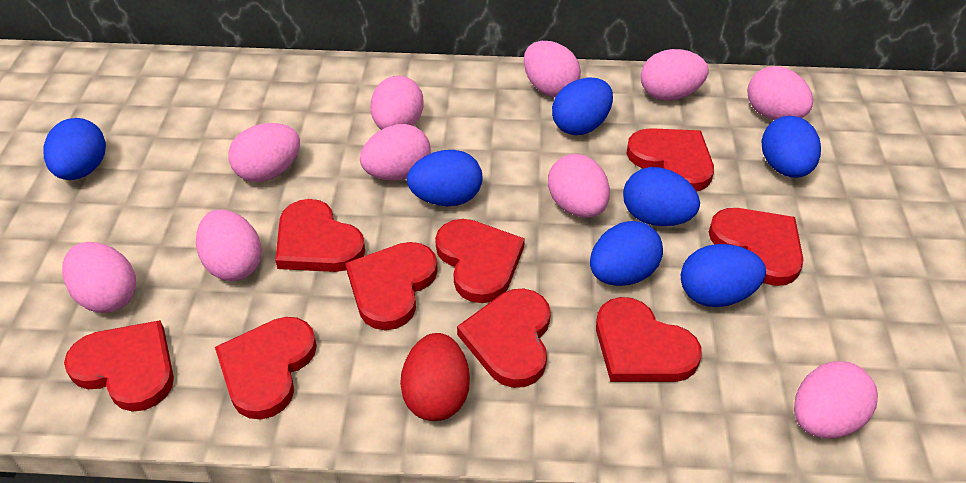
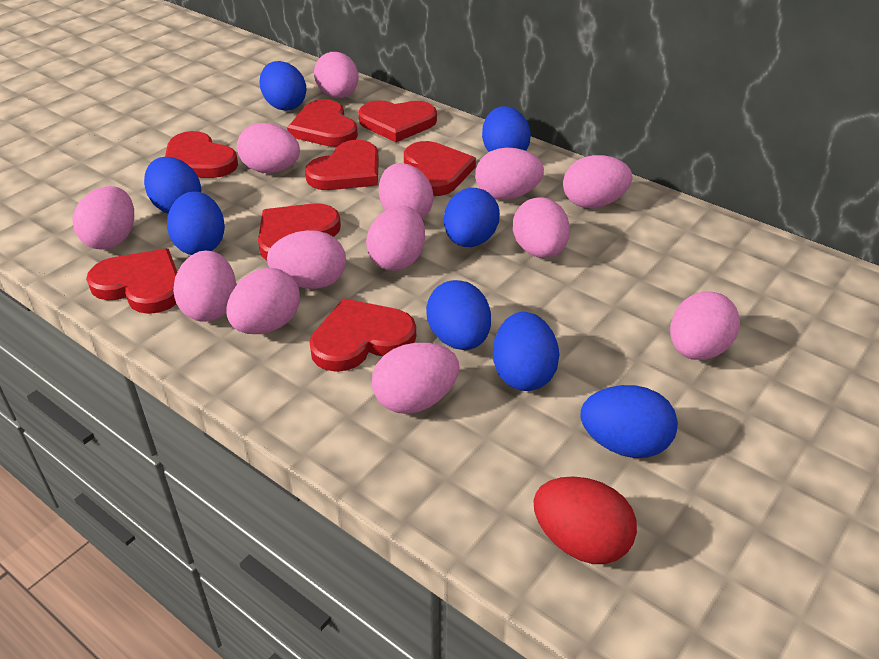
blue egg: 7 -> 8
pink egg: 10 -> 13
red heart: 9 -> 8

